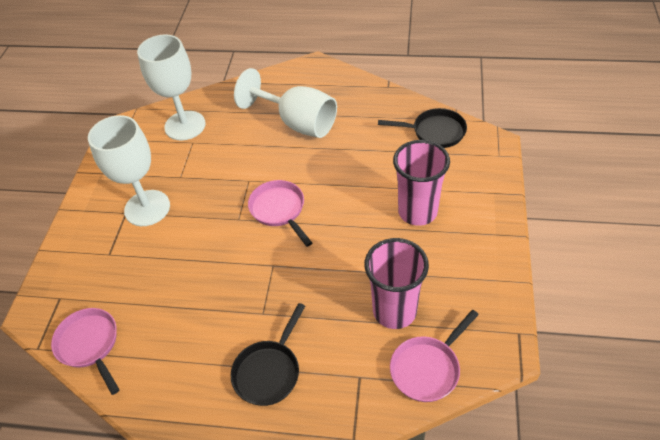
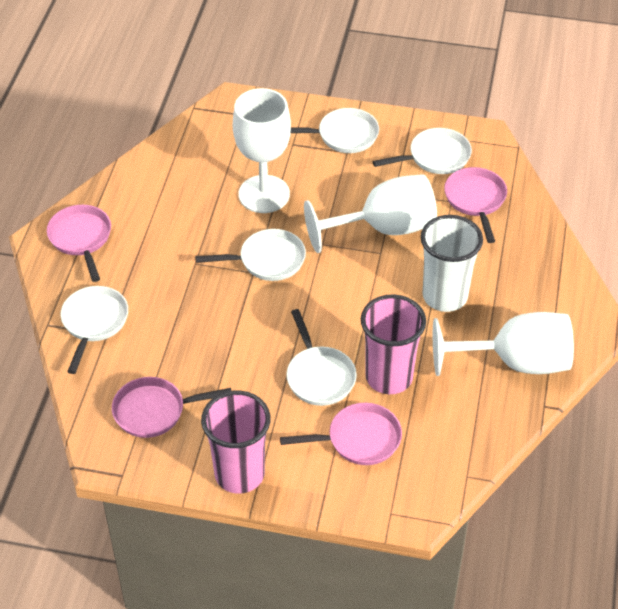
black pan: 2 -> 0
pink pan: 3 -> 4
white cup: 0 -> 1
white pan: 0 -> 5

